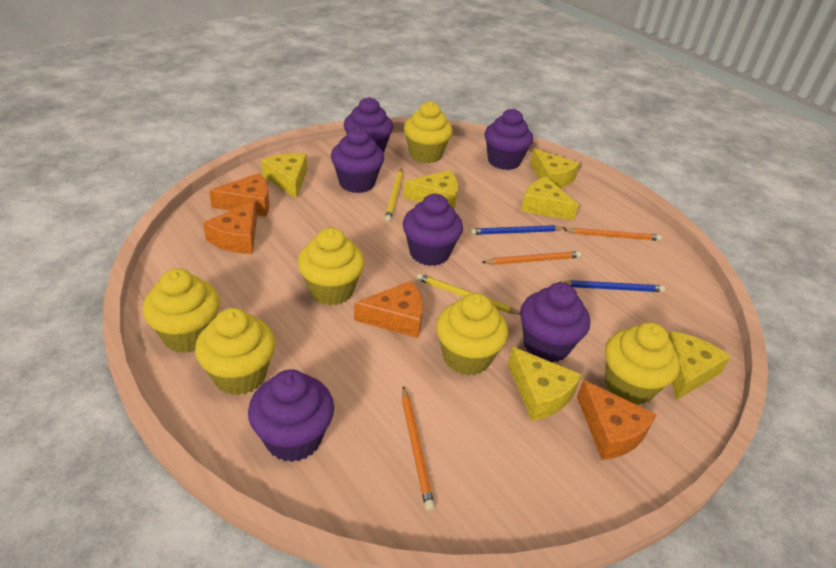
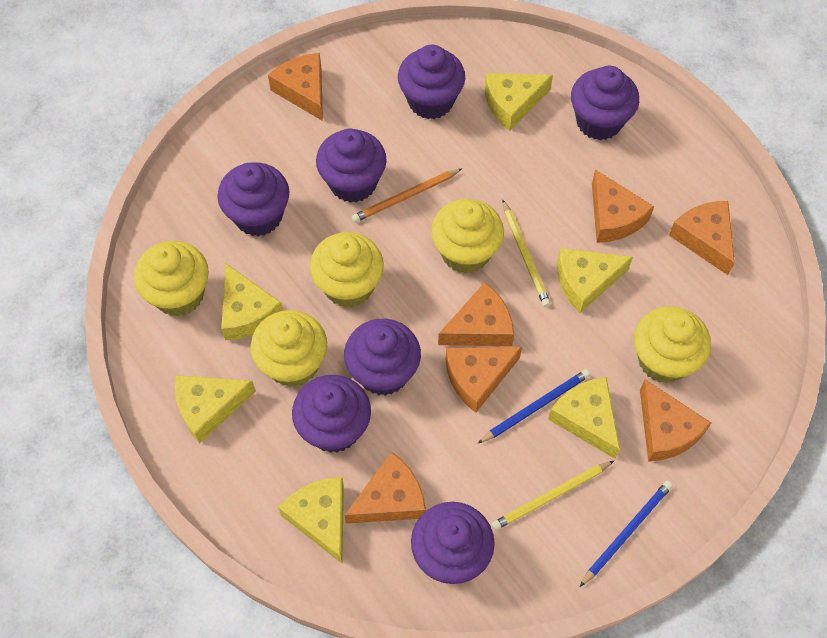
orange cheese: 4 -> 7
orange pencil: 3 -> 1
purple cupcake: 6 -> 7
yellow cupcake: 6 -> 5

